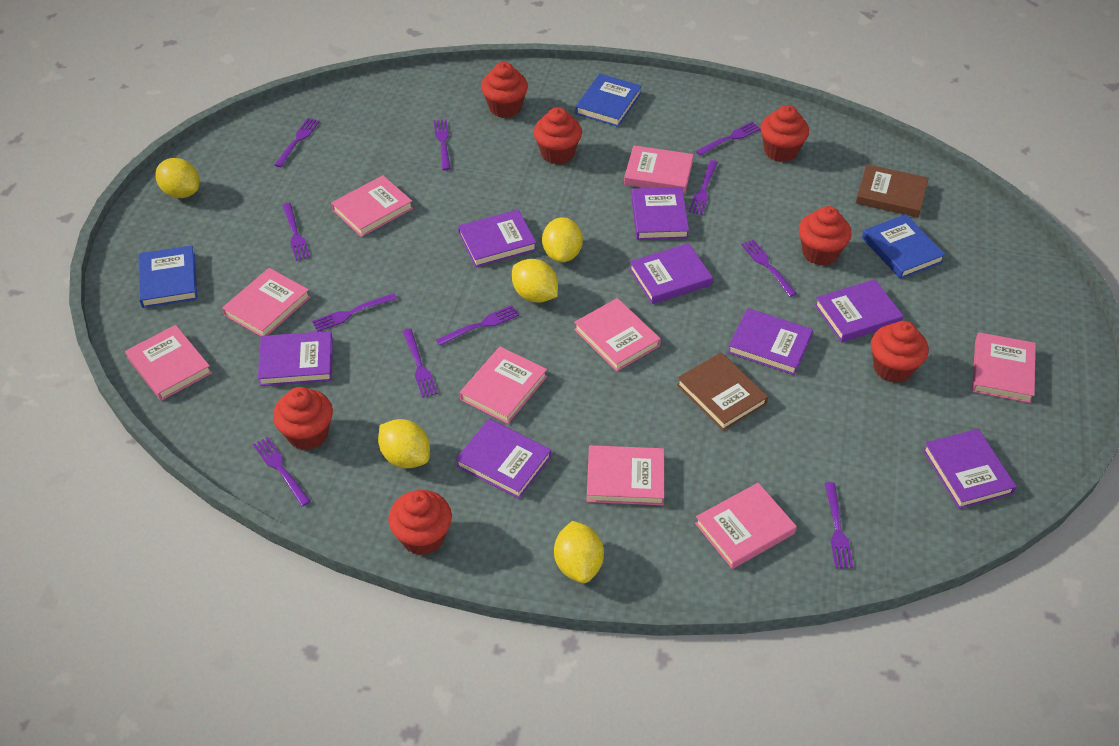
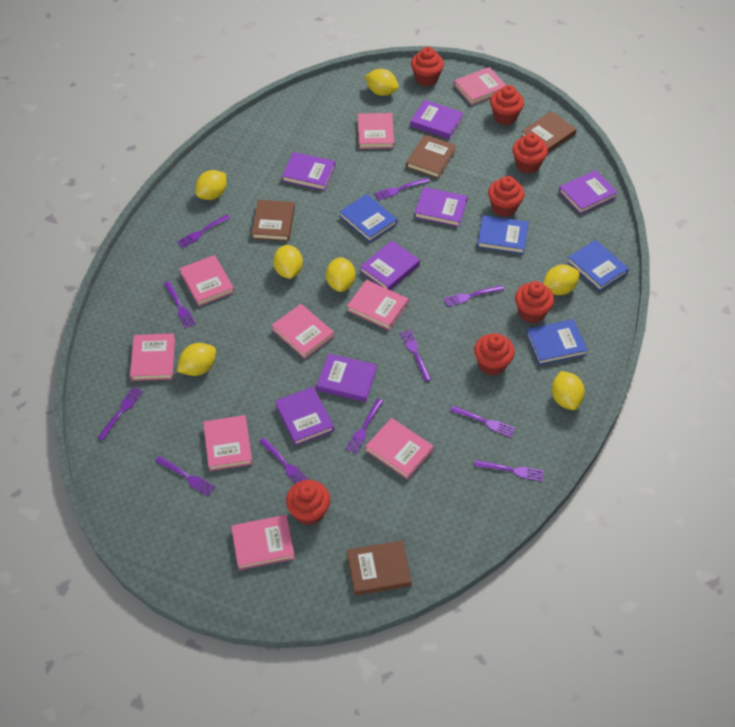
blue book: 3 -> 4
brown book: 2 -> 4
purple book: 8 -> 7
yellow lemon: 5 -> 7

